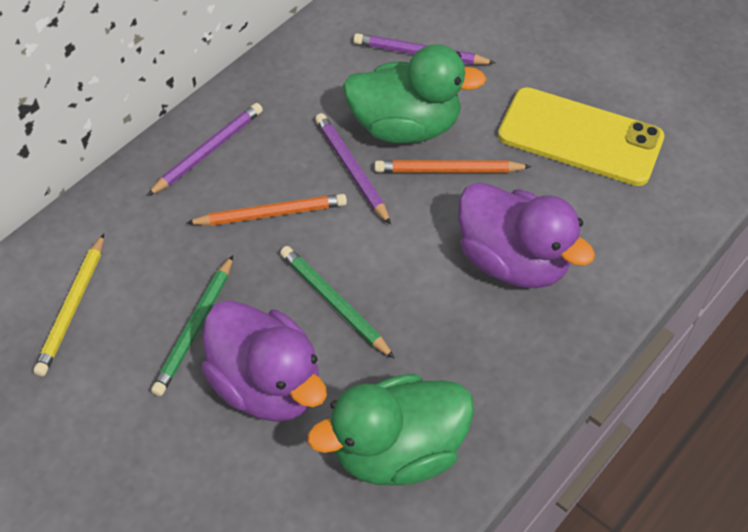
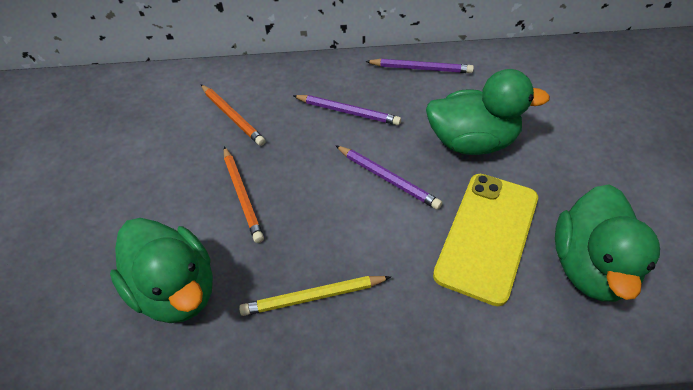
green duck: 2 -> 3
green pencil: 2 -> 0
purple duck: 2 -> 0

